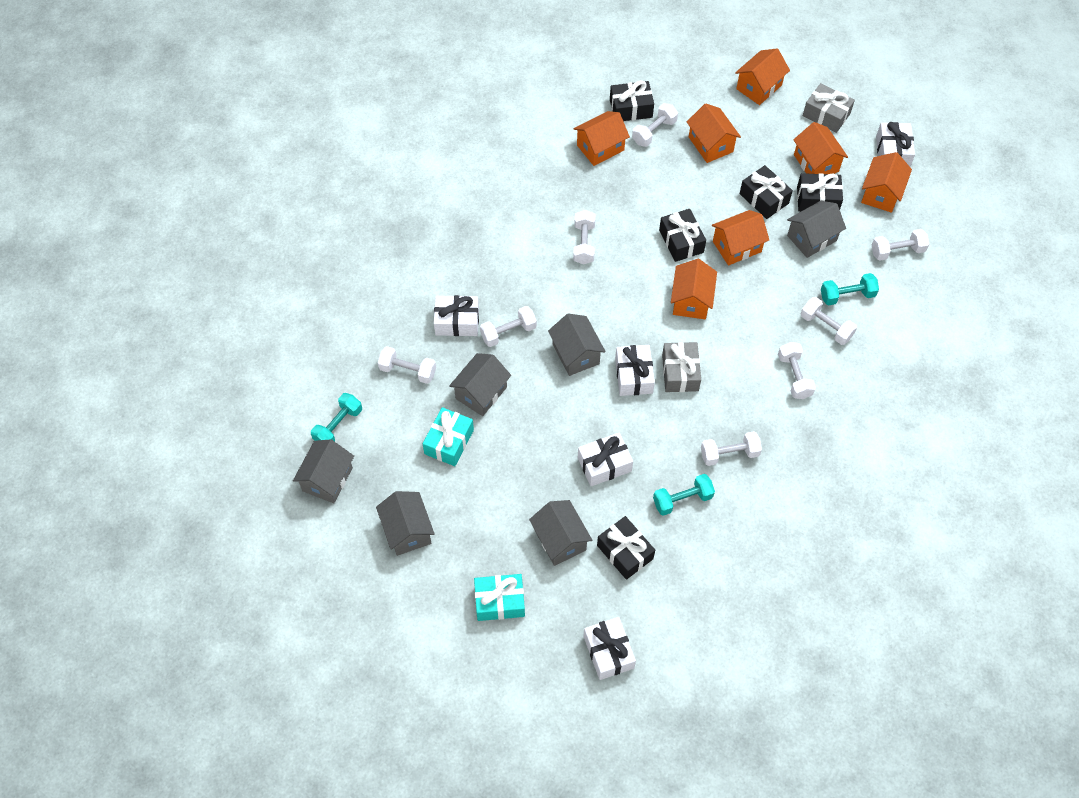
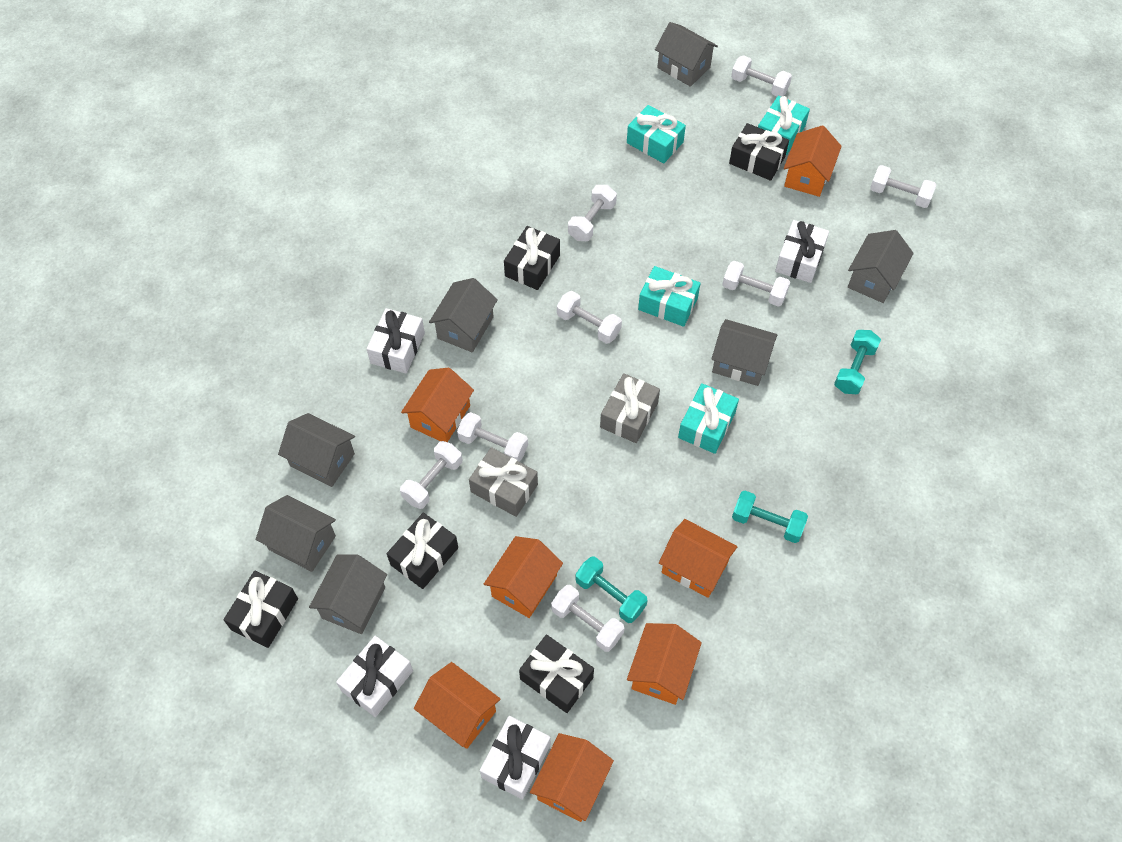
grey house: 6 -> 7
turquoise gift: 2 -> 4
white gift: 5 -> 4

